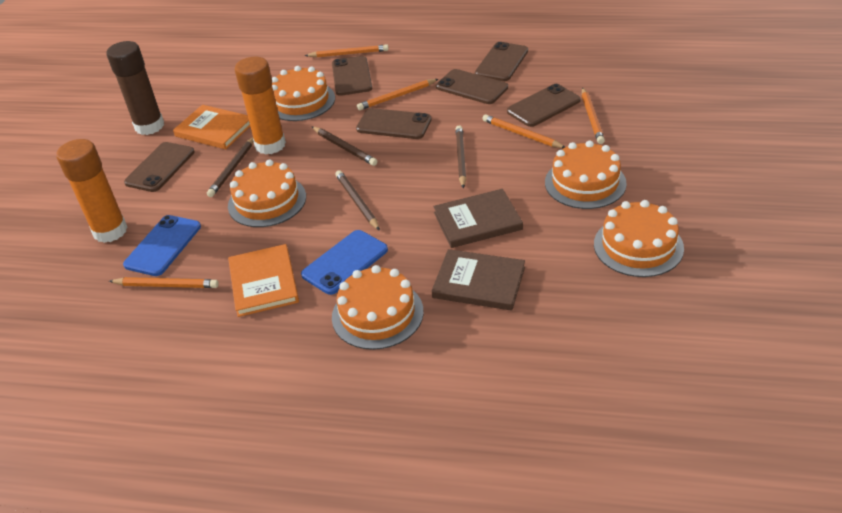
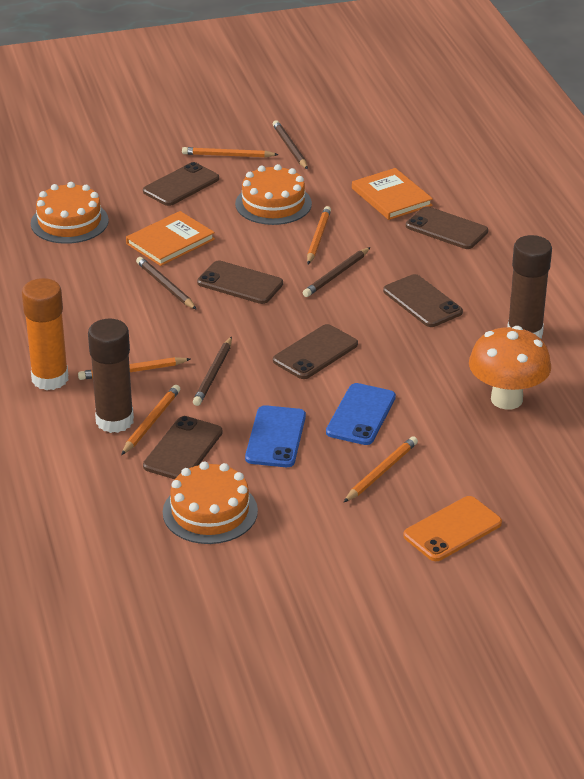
brown book: 2 -> 0
brown glue stick: 1 -> 2
orange cake: 5 -> 3
orange glue stick: 2 -> 1
orange mushroom: 0 -> 1
orange phone: 0 -> 1

